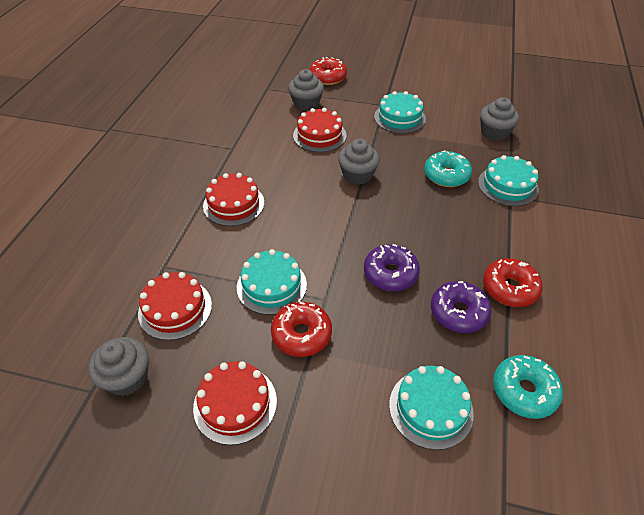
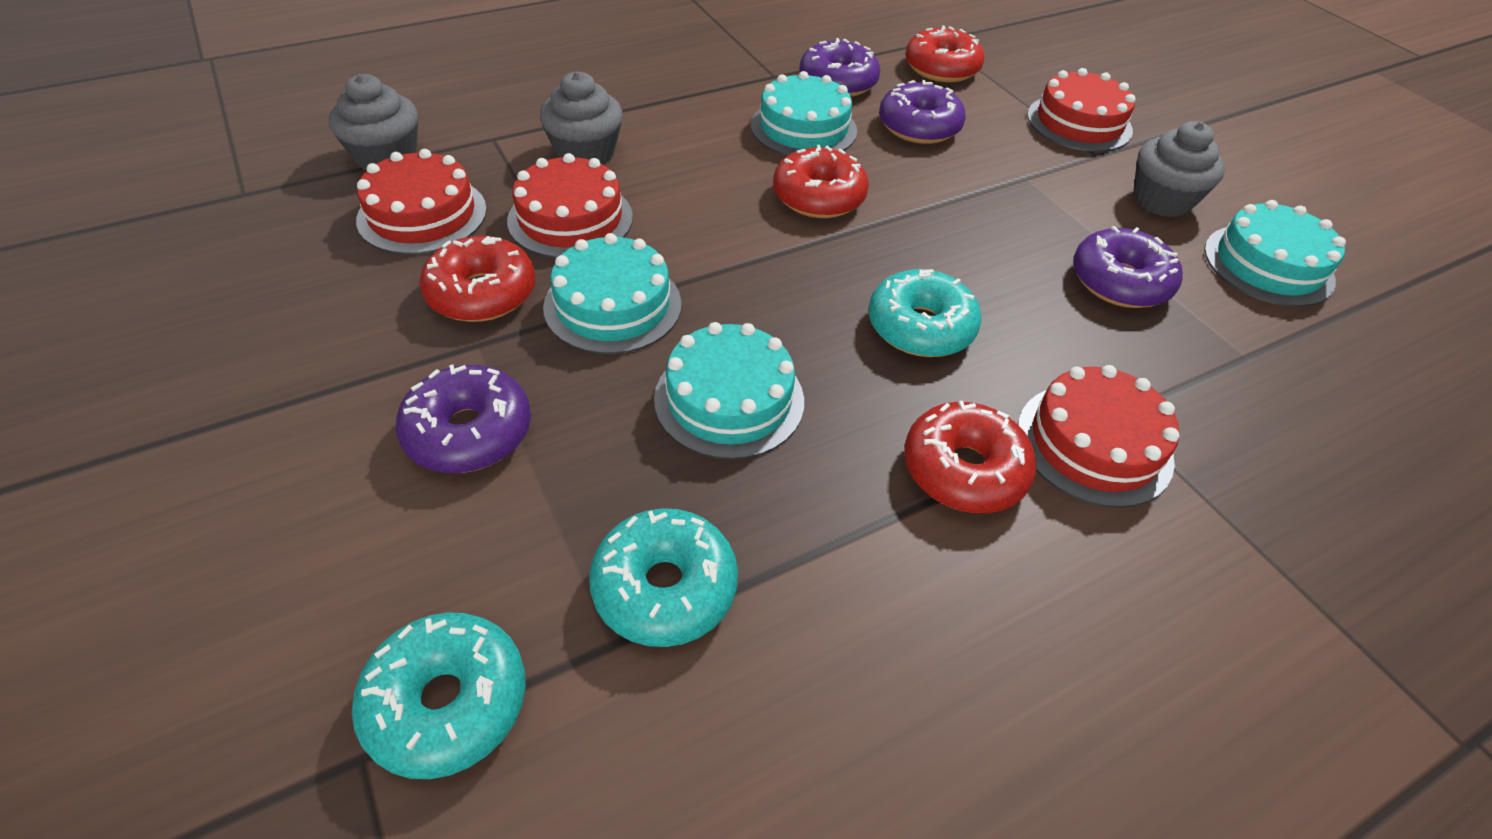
grey cupcake: 4 -> 3
purple donut: 2 -> 4
red donut: 3 -> 4
turquoise donut: 2 -> 3

